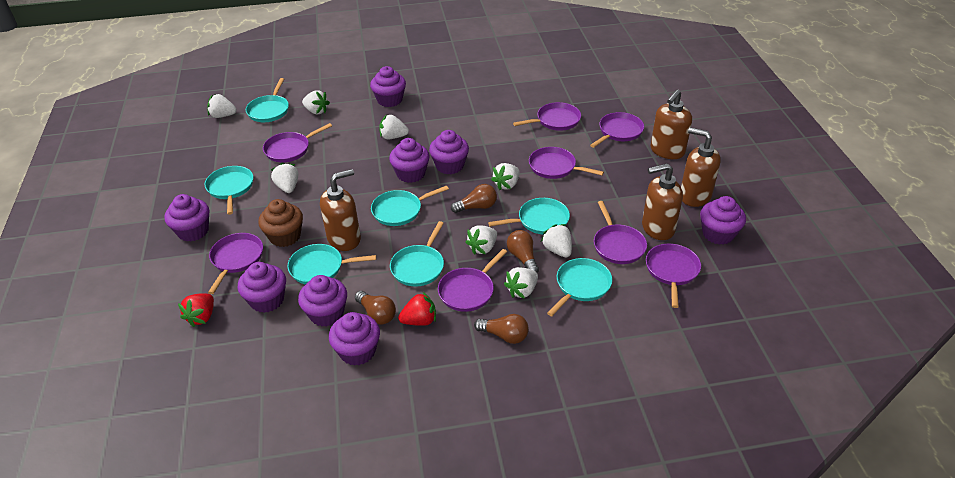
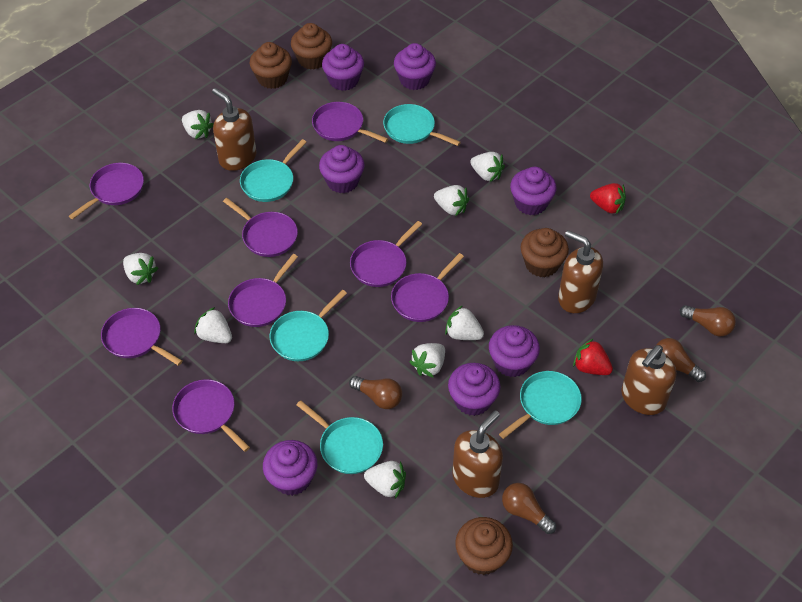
brown cupcake: 1 -> 4
purple cupcake: 8 -> 7
turquoise pan: 7 -> 5

